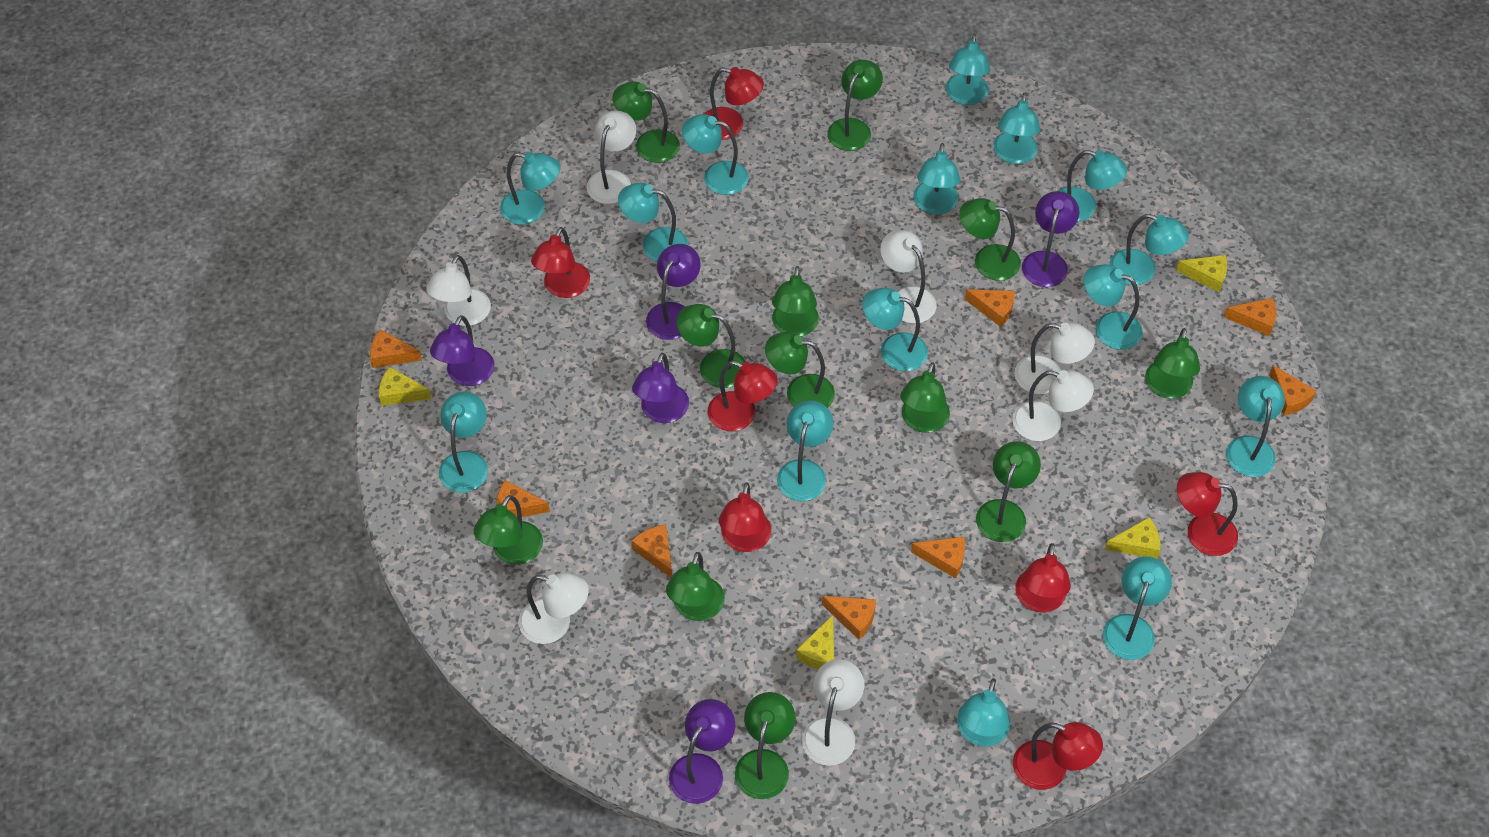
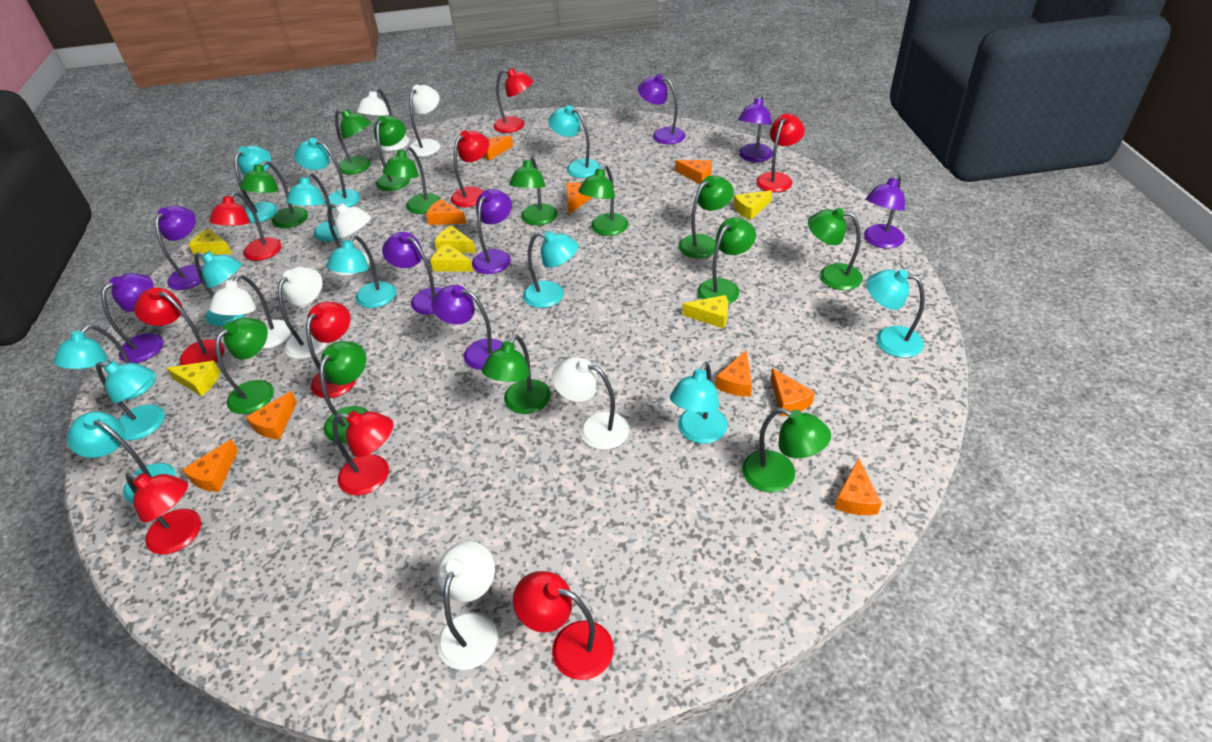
green lamp: 12 -> 13
orange cheese: 8 -> 9
purple lamp: 5 -> 8
red lamp: 7 -> 9
turquoise lamp: 15 -> 12
yellow cheese: 4 -> 6

